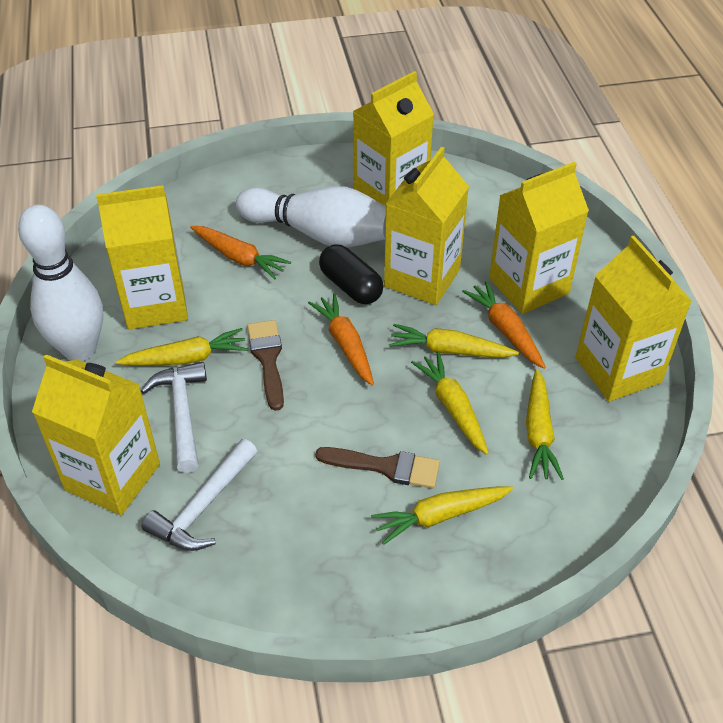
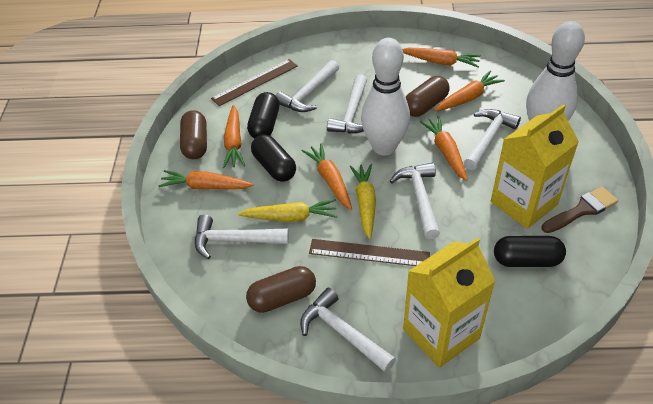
black capsule: 1 -> 3
brown brush: 2 -> 1
brown capsule: 0 -> 3
brown ruler: 0 -> 2
orange carrot: 3 -> 6
white hammer: 2 -> 6
yellow carrot: 5 -> 2
yellow carton: 6 -> 2

